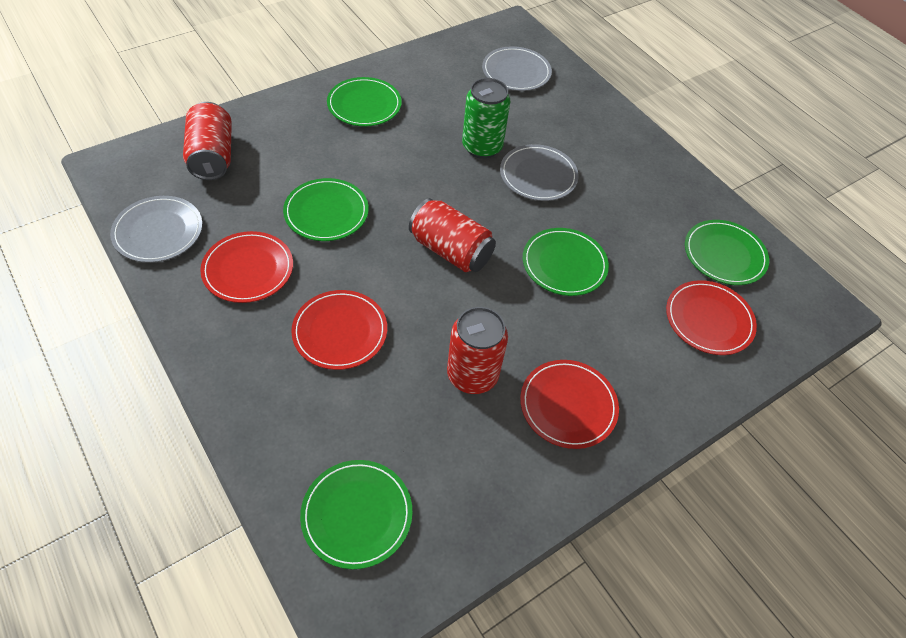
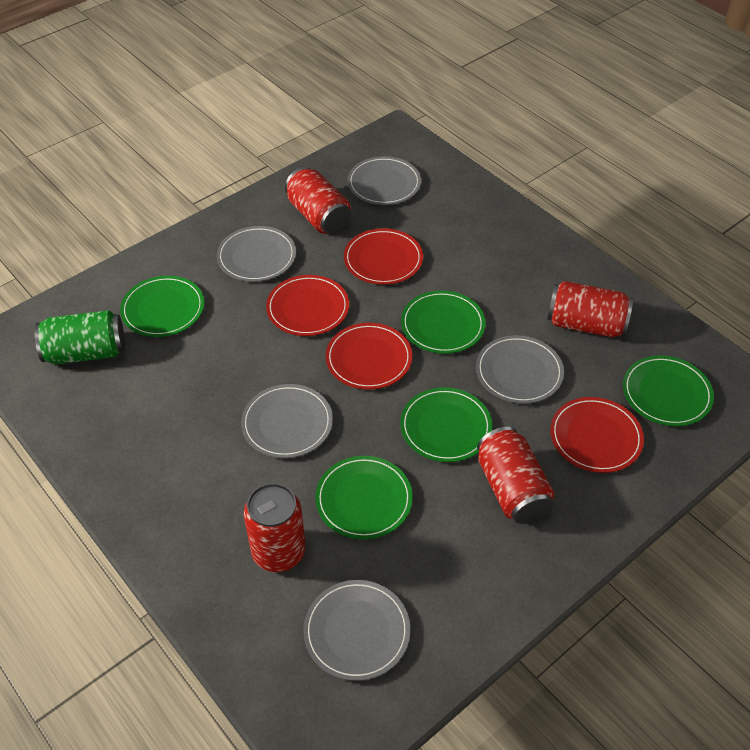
grey plate: 3 -> 5
red can: 3 -> 4

